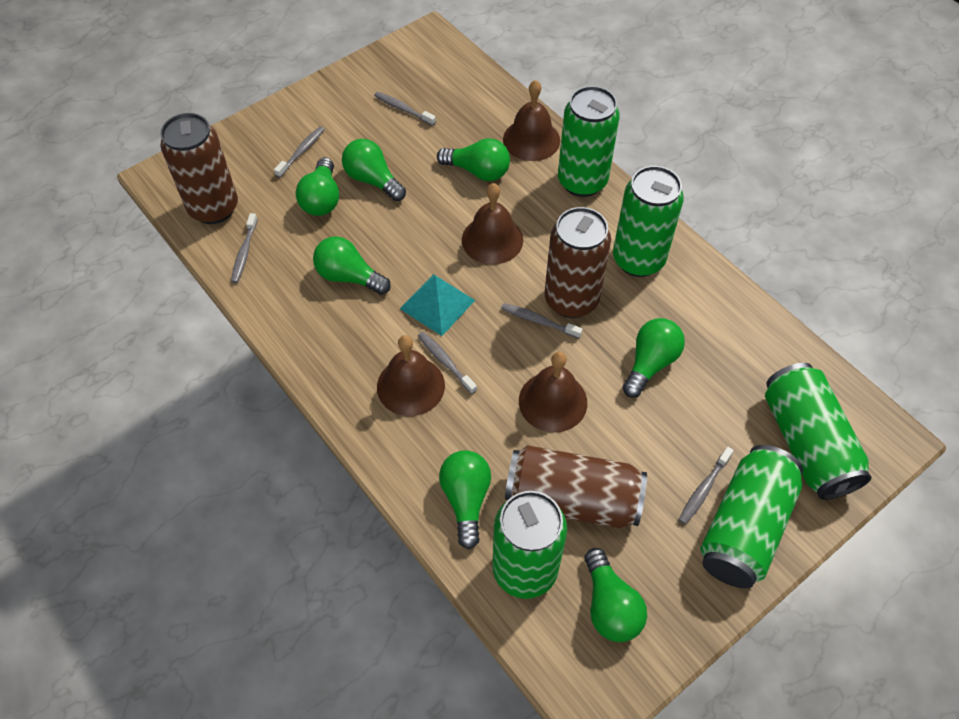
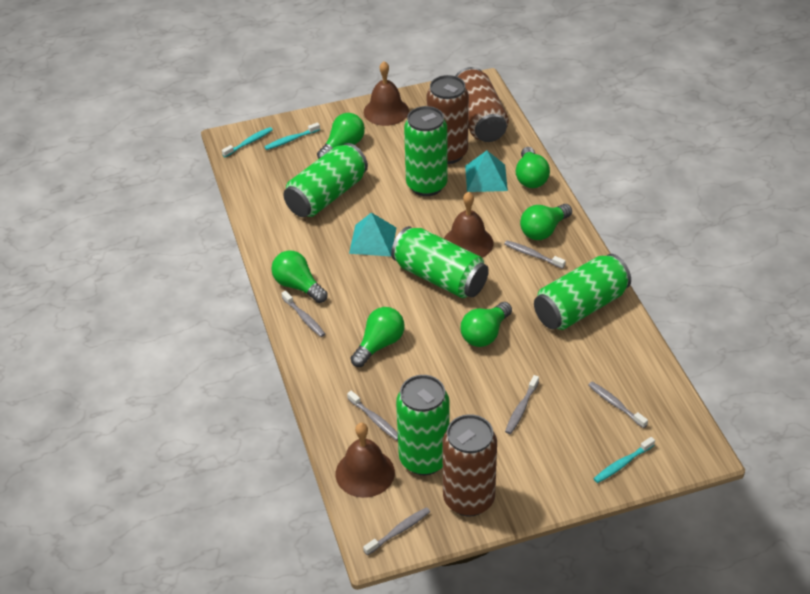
brown bell: 4 -> 3
green light bulb: 7 -> 6
turquoise pyramid: 1 -> 2
turquoise toothbrush: 0 -> 3

